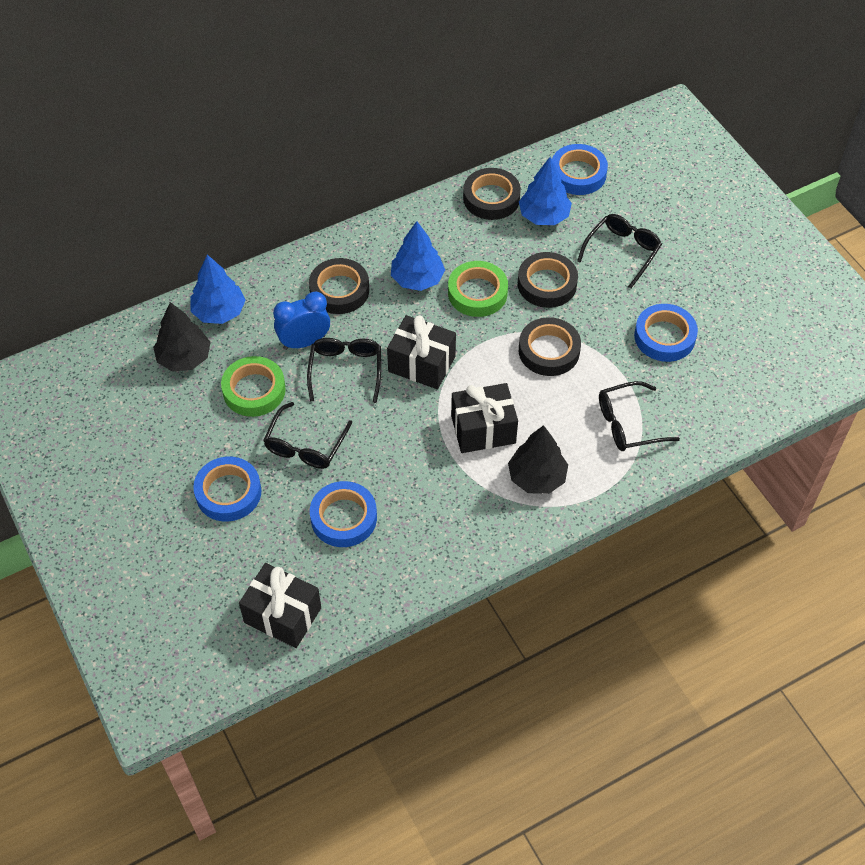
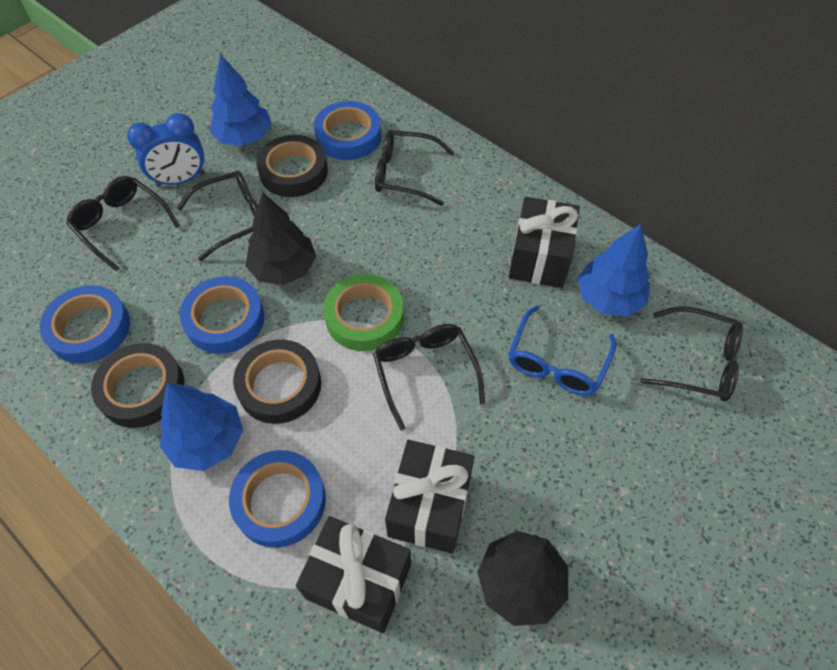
black glasses: 4 -> 5
black tape: 4 -> 3
blue glasses: 0 -> 1
green tape: 2 -> 1

